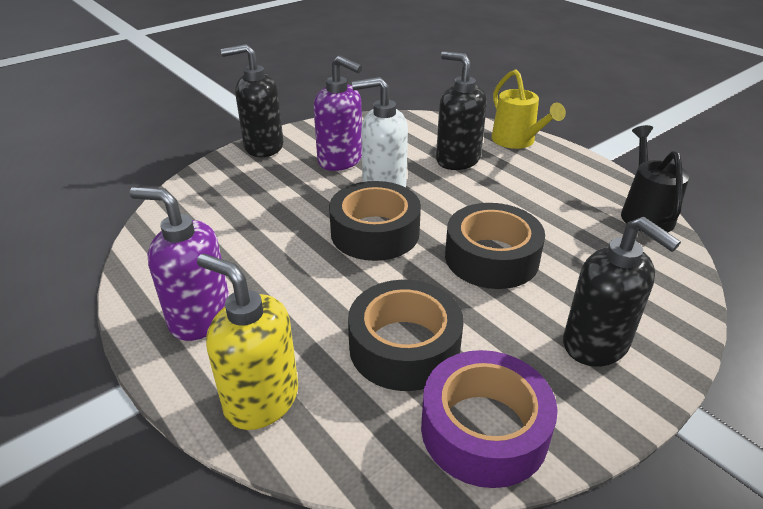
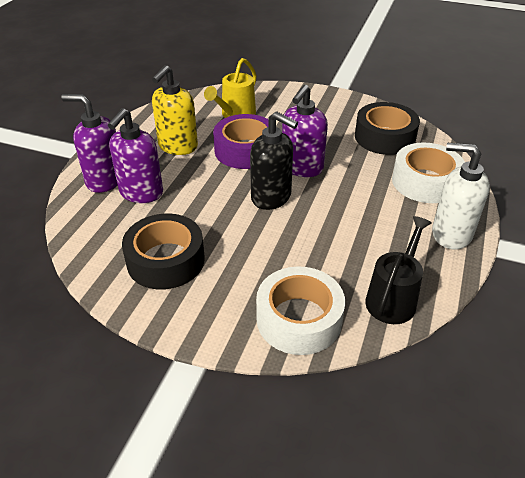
black soap dispenser: 3 -> 1
black tape: 3 -> 2
purple soap dispenser: 2 -> 3
white tape: 0 -> 2

